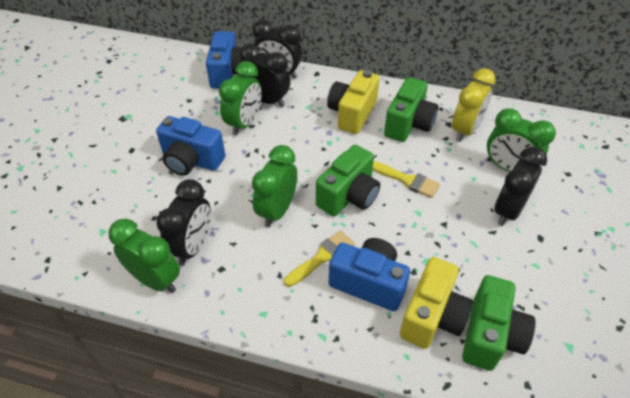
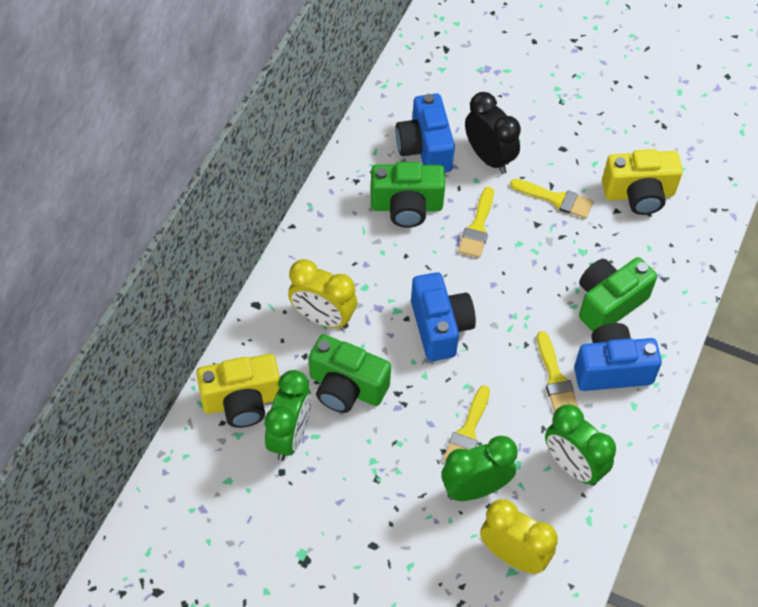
black clock: 4 -> 1
green clock: 4 -> 3
yellow brush: 2 -> 4
yellow clock: 1 -> 2

